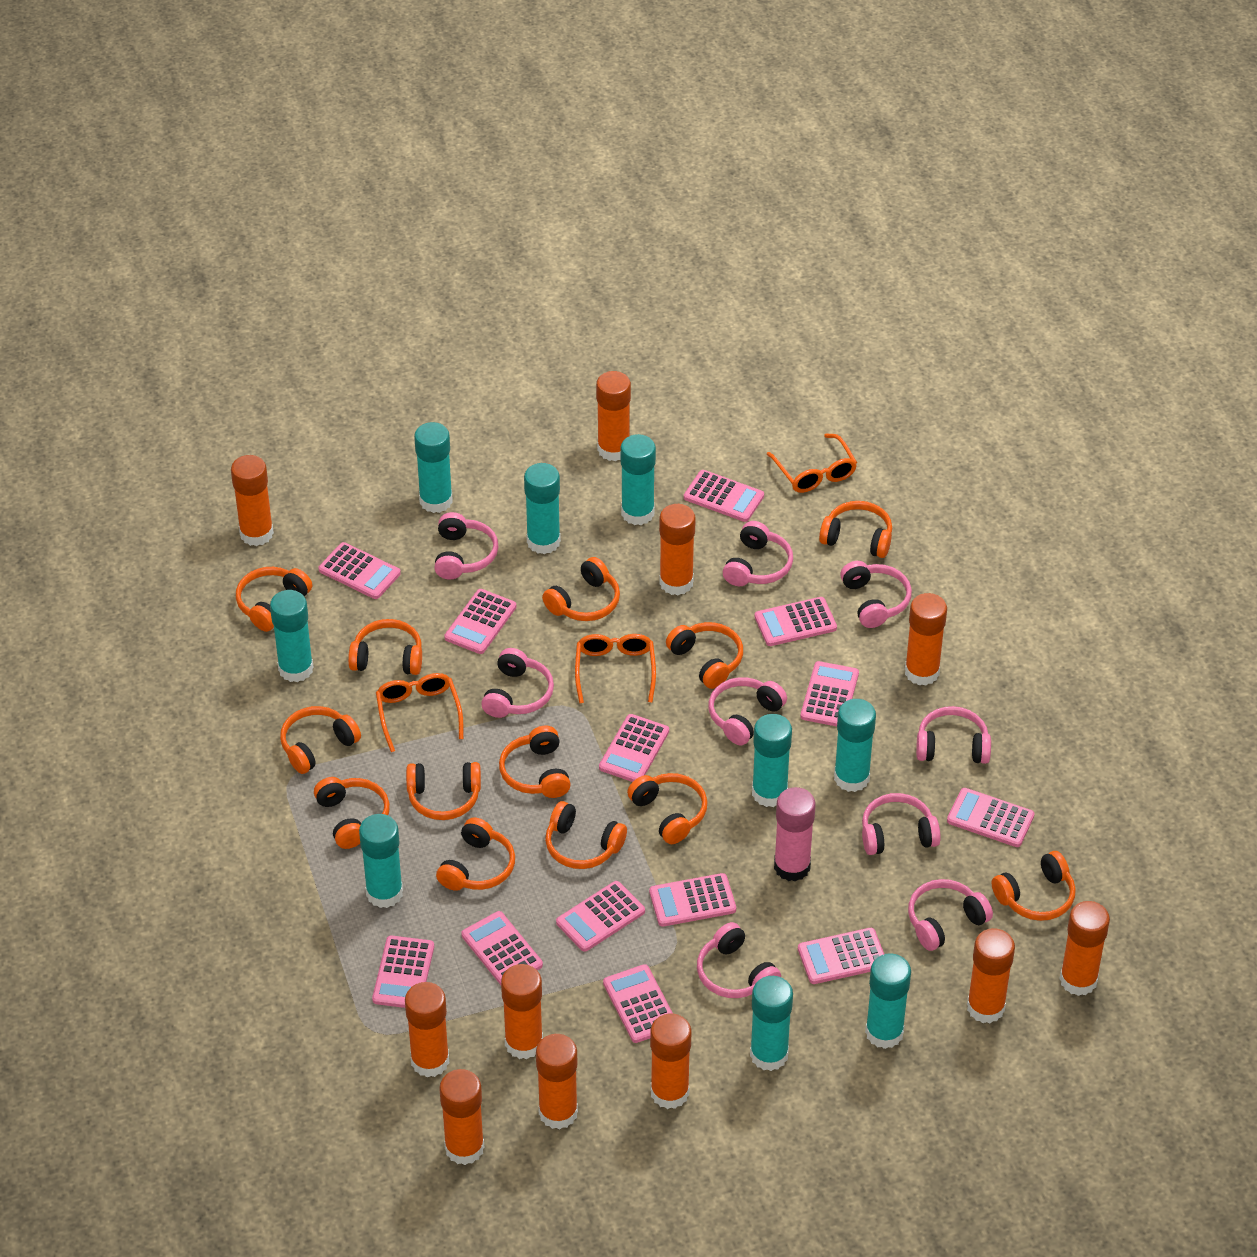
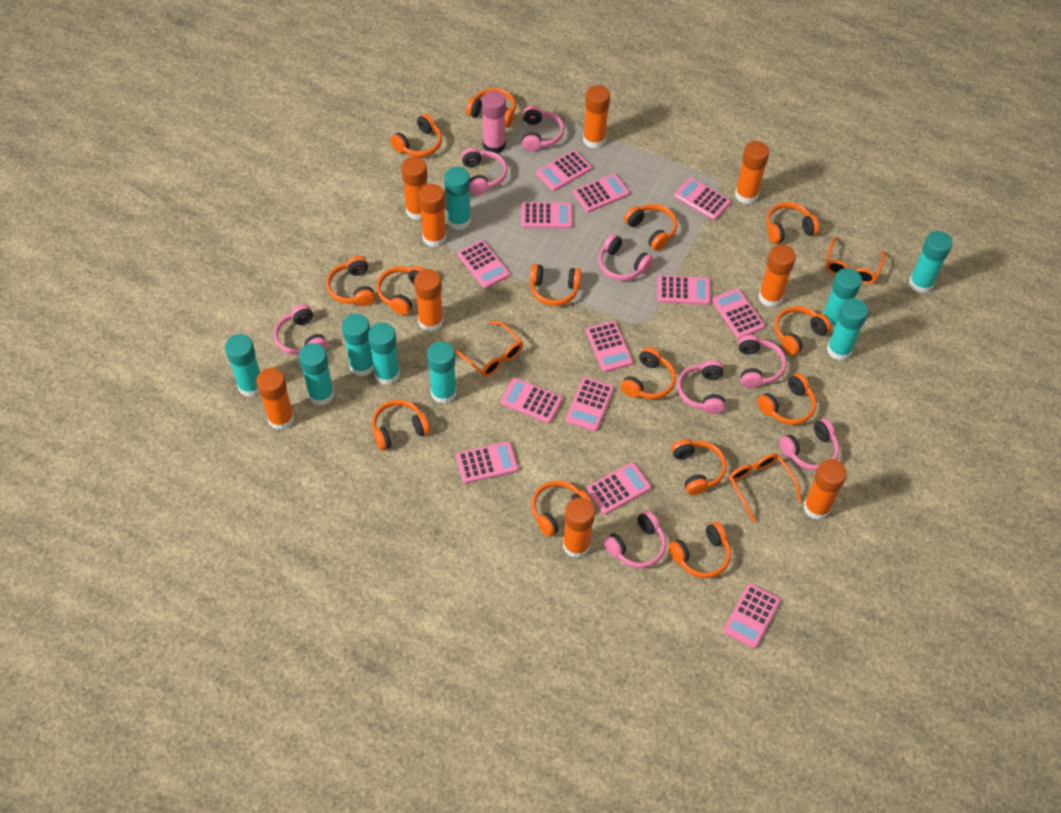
orange glue stick: 11 -> 9
orange headphones: 13 -> 14
pink headphones: 9 -> 8

